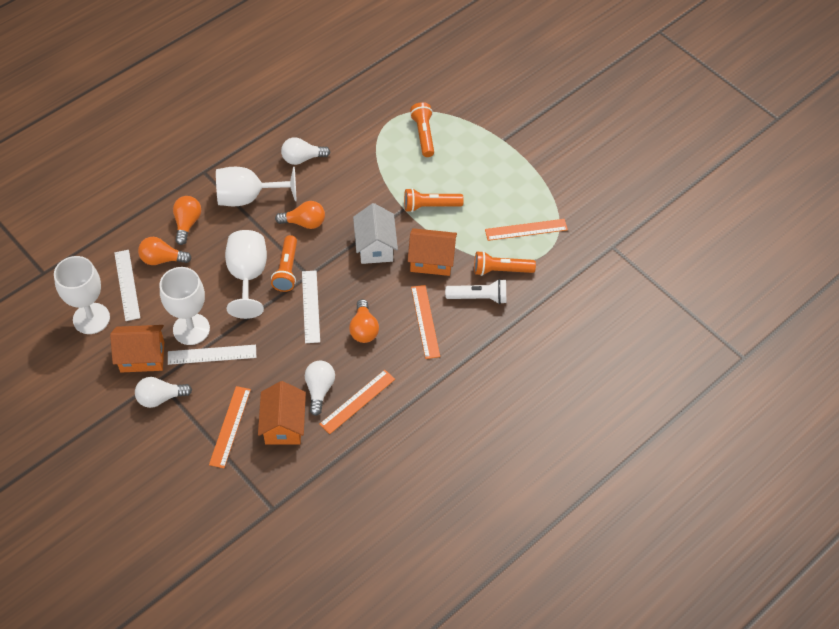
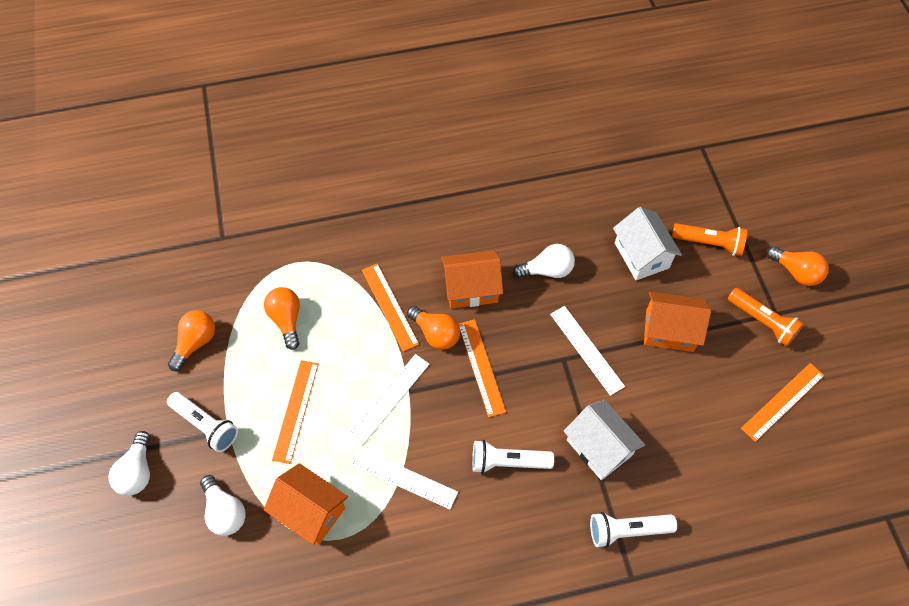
orange flashlight: 4 -> 2
white flashlight: 1 -> 3
white goblet: 4 -> 0
white house: 1 -> 2

